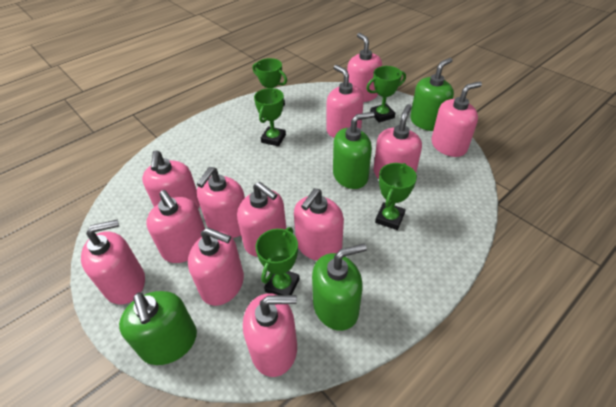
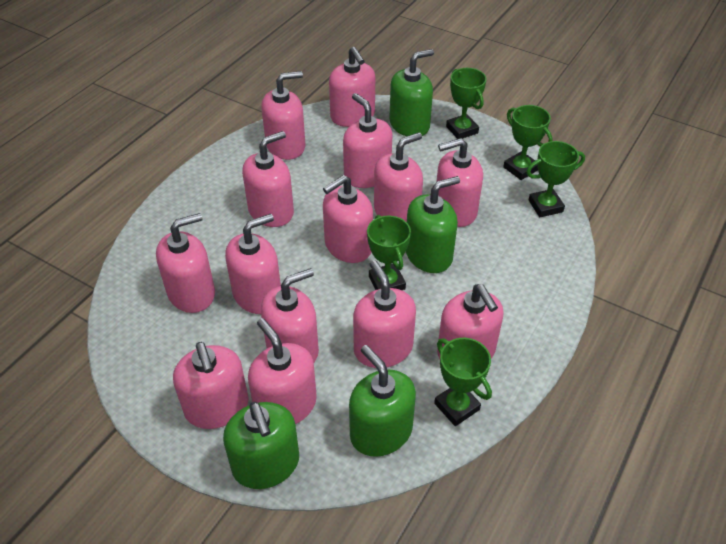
pink soap dispenser: 12 -> 14

